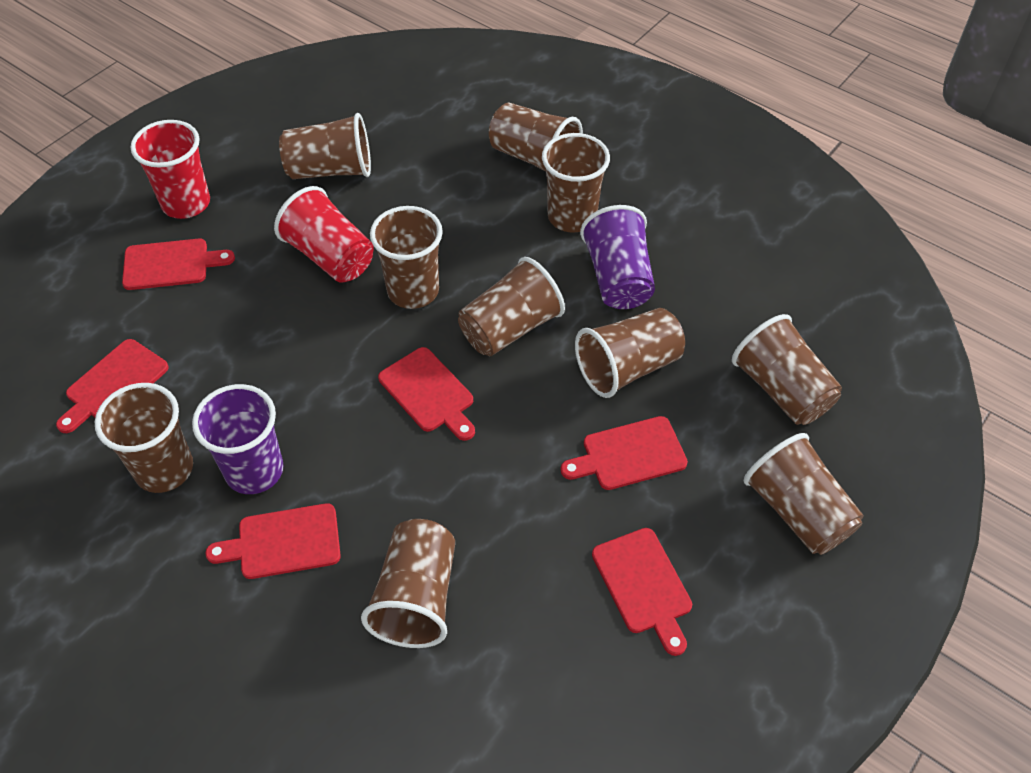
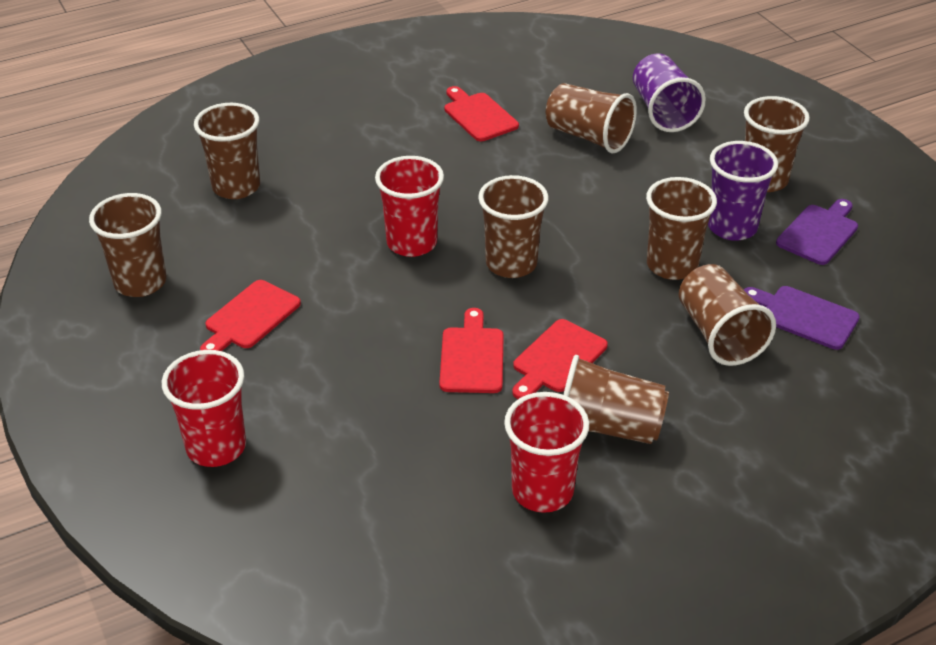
brown cup: 10 -> 8
purple cutting board: 0 -> 2
red cup: 2 -> 3
red cutting board: 6 -> 4

